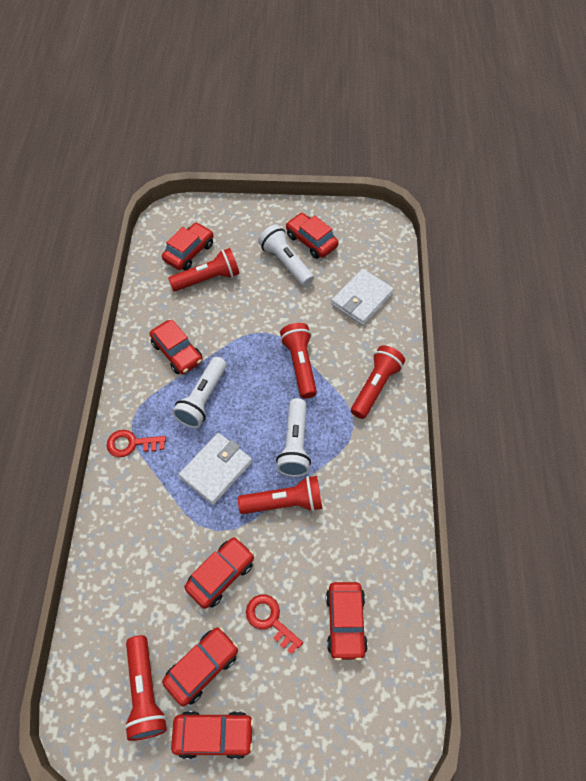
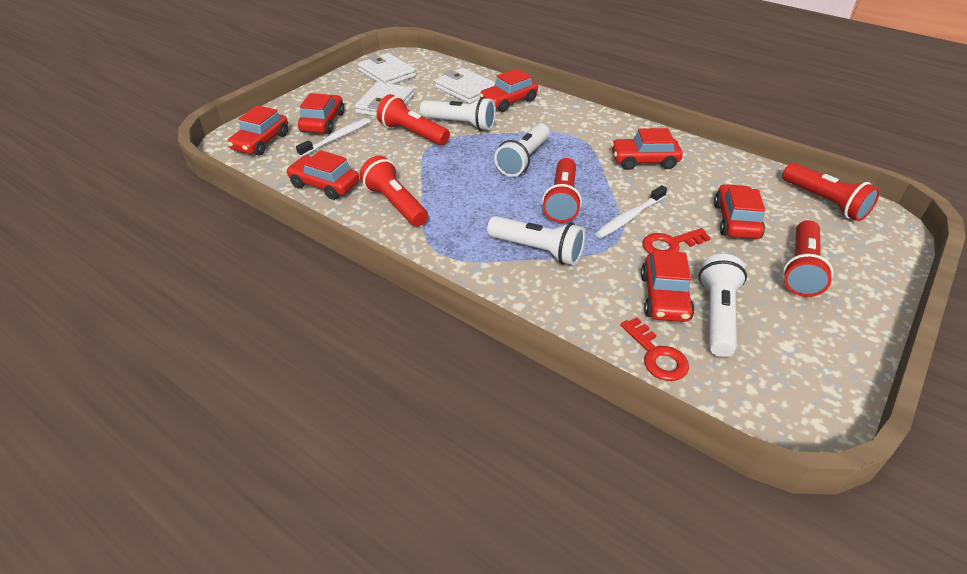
white flashlight: 3 -> 4
white toothbrush: 0 -> 2
white wallet: 2 -> 3

